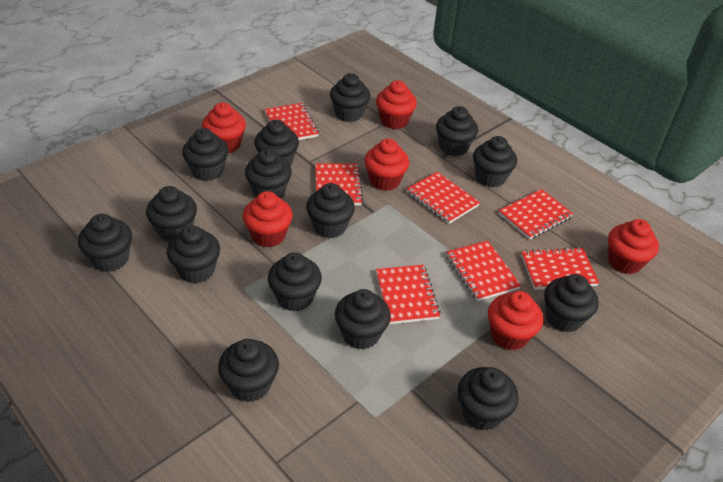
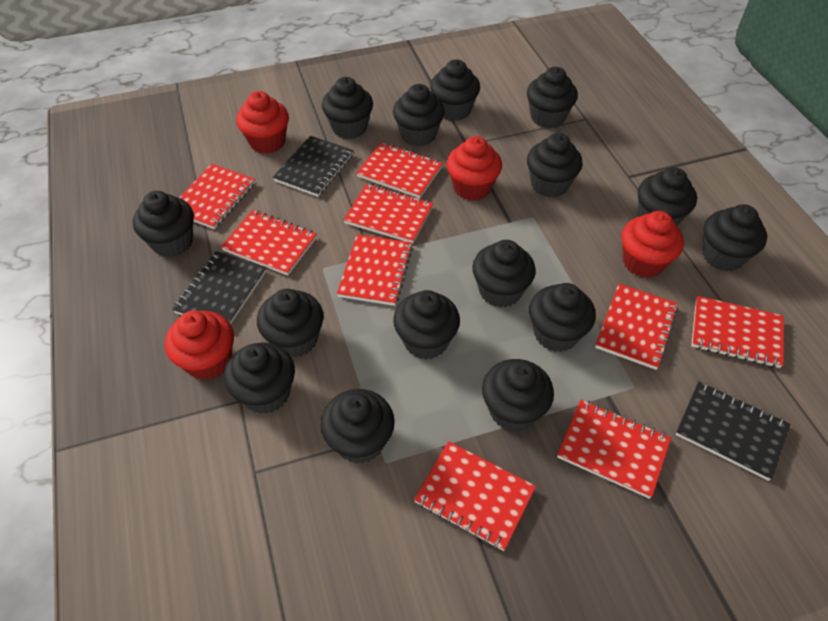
black notebook: 0 -> 3
red cupcake: 6 -> 4
red notebook: 7 -> 9

